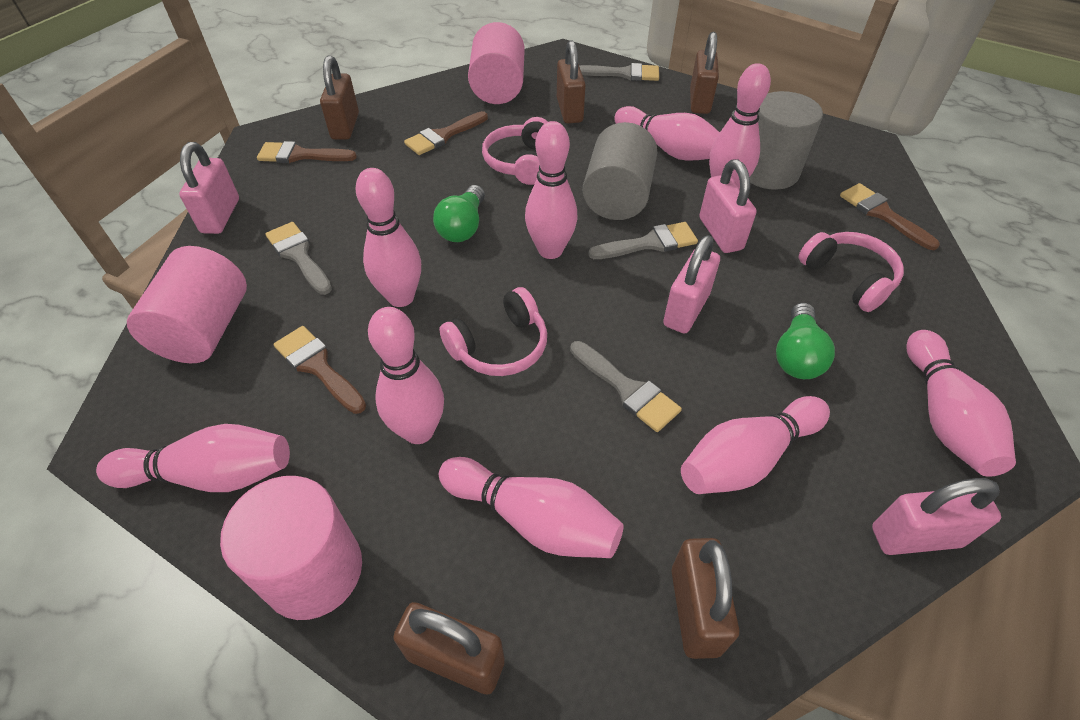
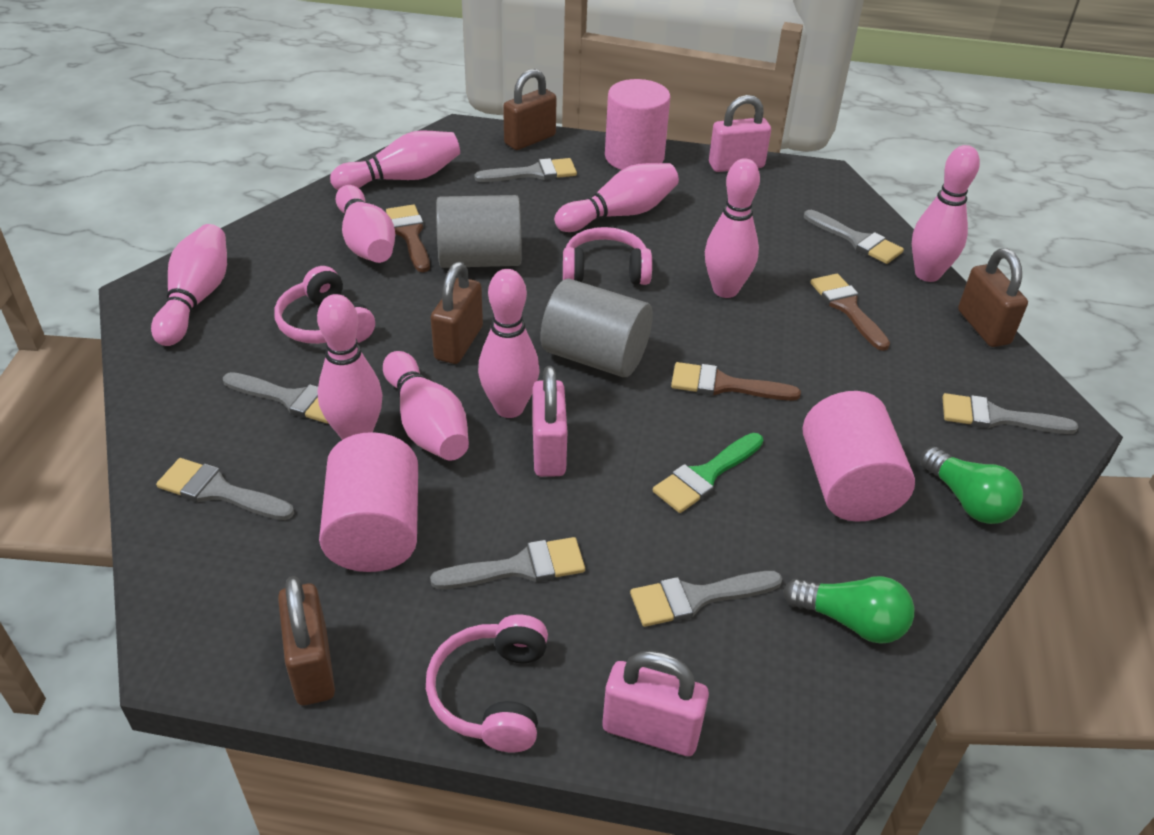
brown brush: 4 -> 3
brown padlock: 5 -> 4
green brush: 0 -> 1
grey brush: 4 -> 7
pink padlock: 4 -> 3

